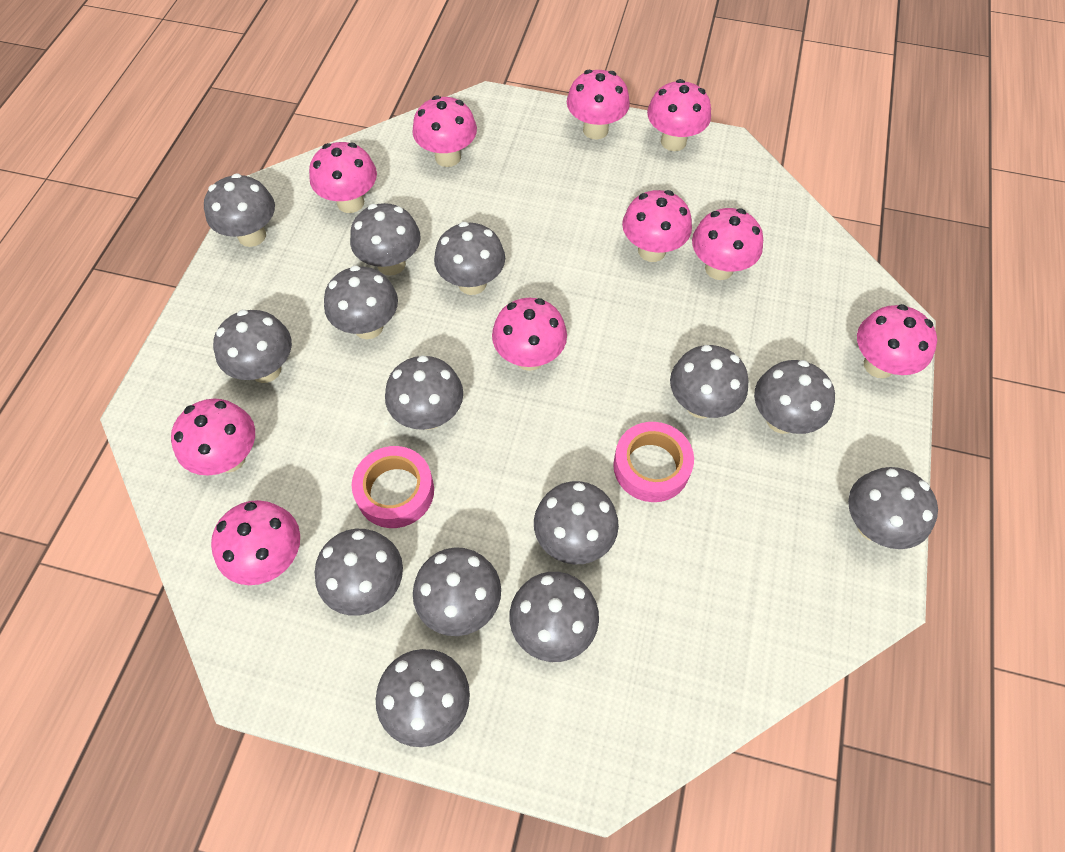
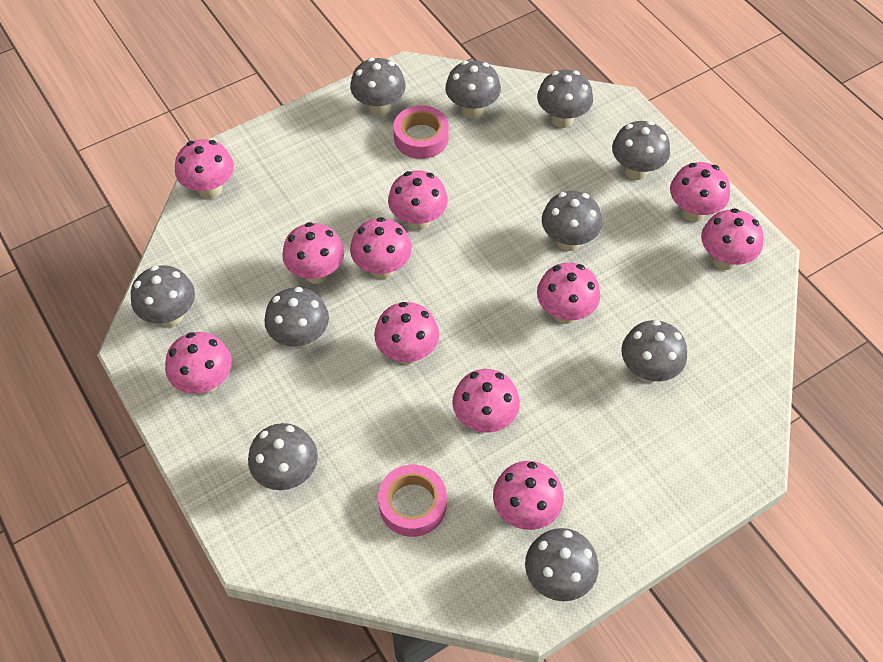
grey mushroom: 14 -> 10
pink mushroom: 10 -> 11

